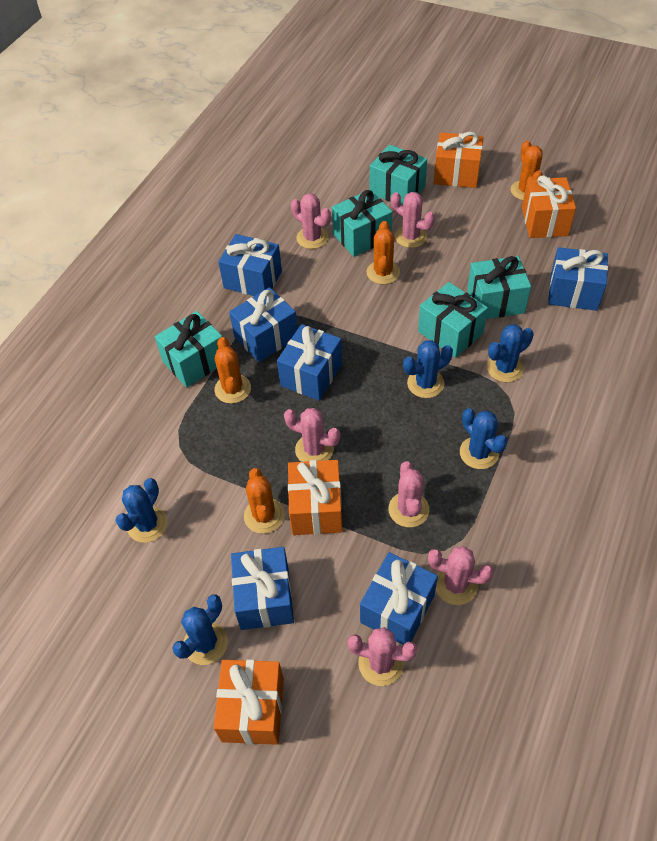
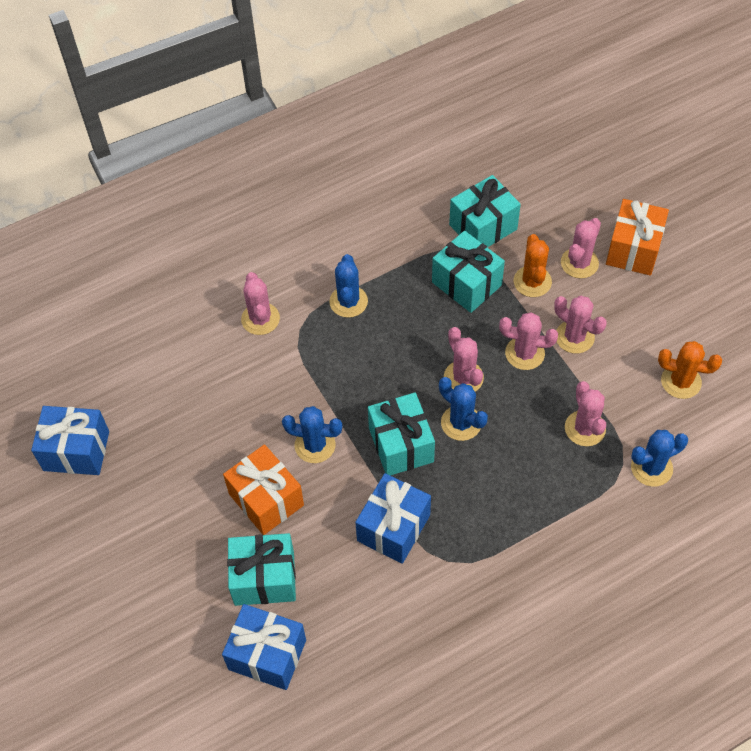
blue cactus: 5 -> 4
blue gift: 6 -> 3
orange cactus: 4 -> 2
orange gift: 4 -> 2
turquoise gift: 5 -> 4

